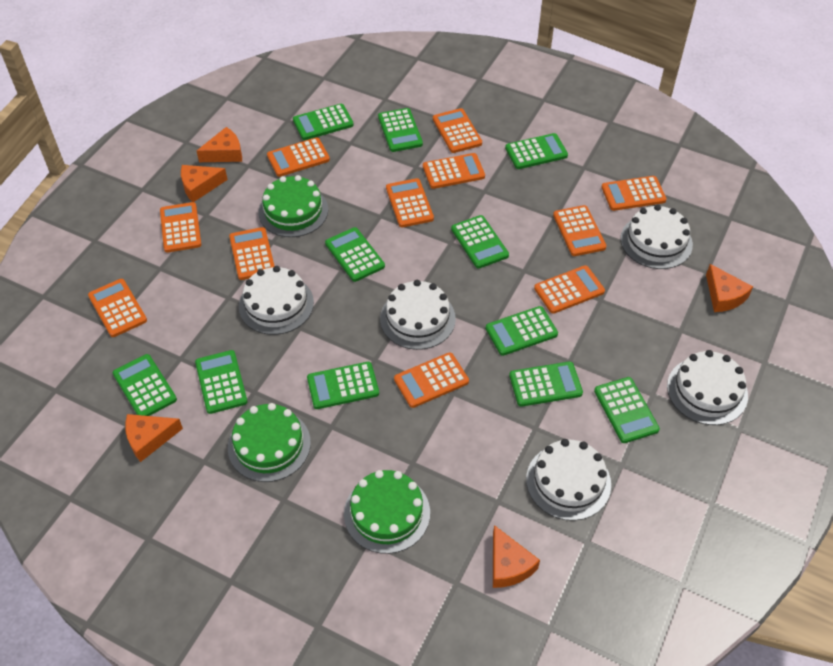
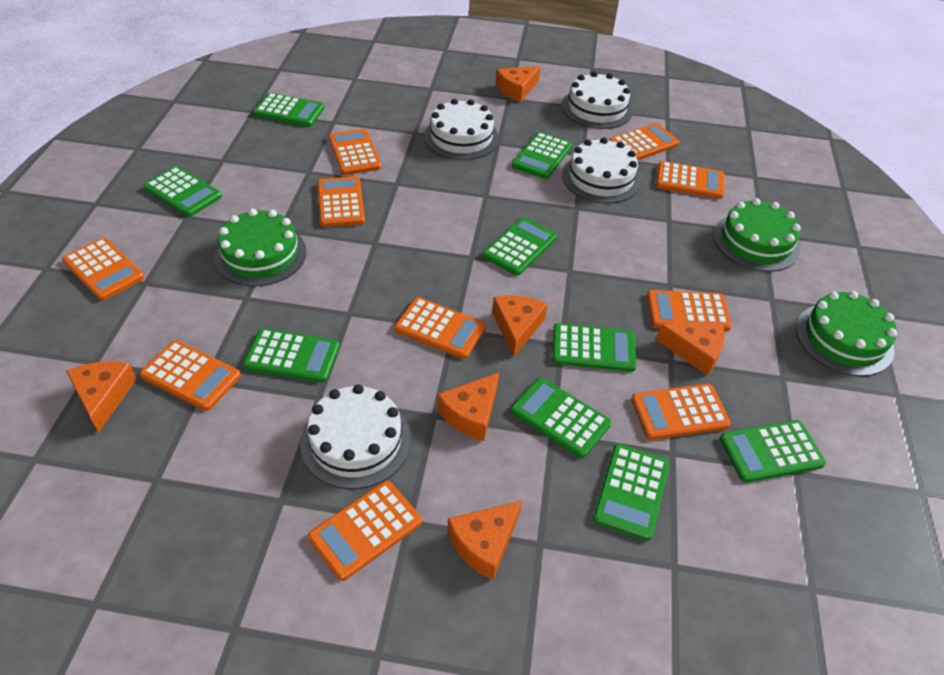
green calculator: 11 -> 9
orange calculator: 11 -> 10
orange cheese: 5 -> 6
white cake: 5 -> 4

